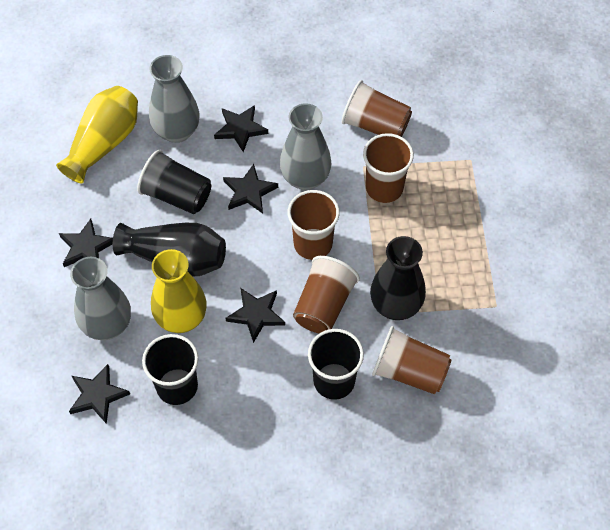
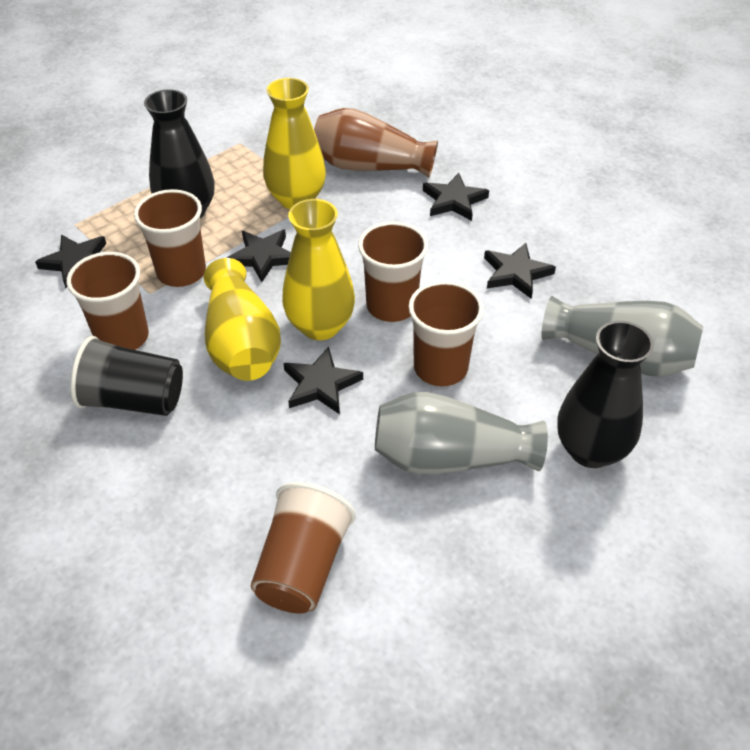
black cup: 3 -> 1
brown vase: 0 -> 1
grey vase: 3 -> 2
yellow vase: 2 -> 3

